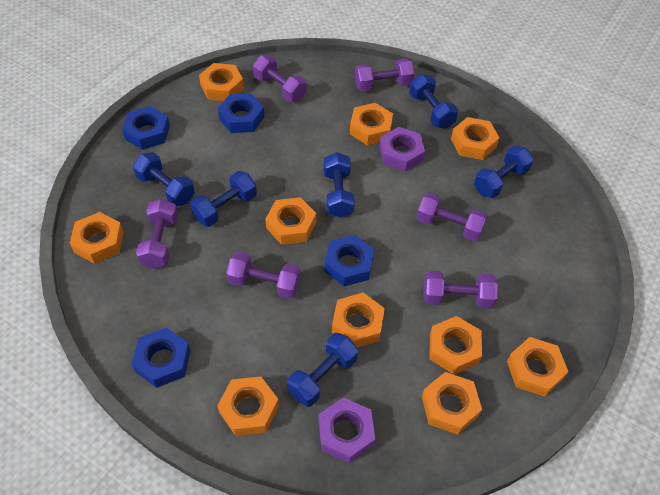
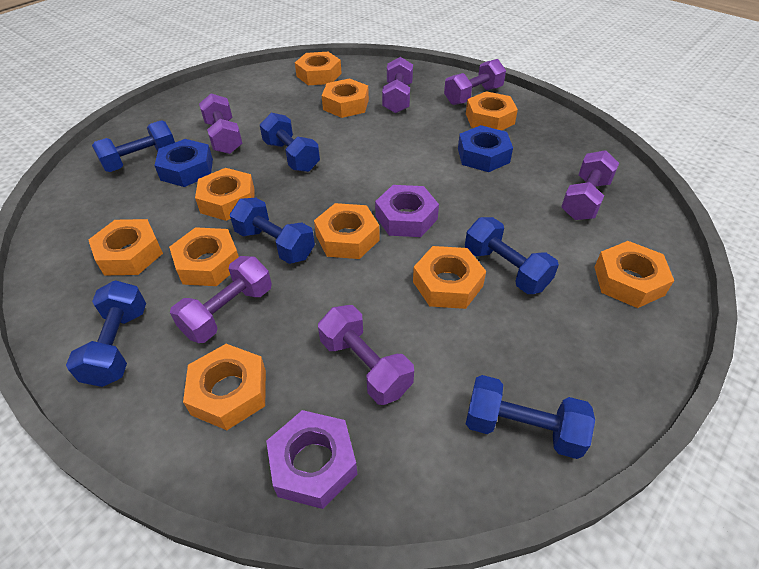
blue nut: 4 -> 2

